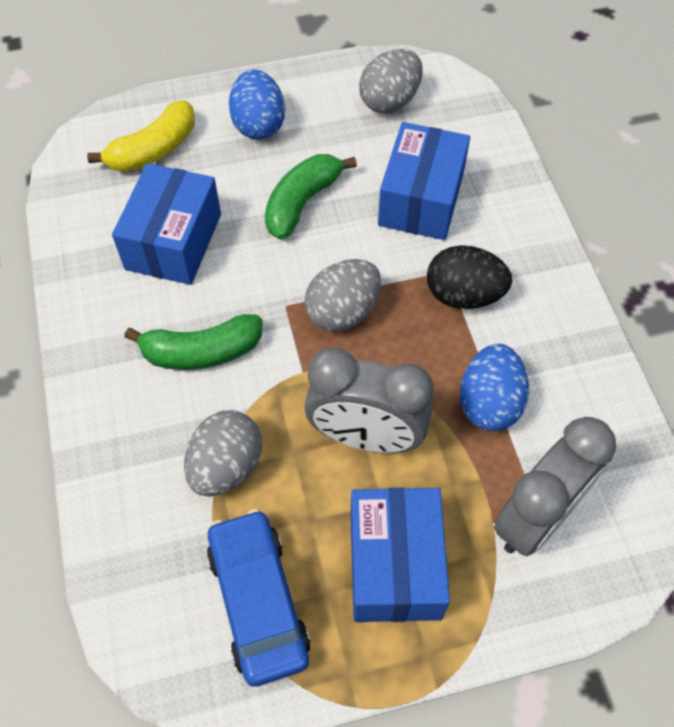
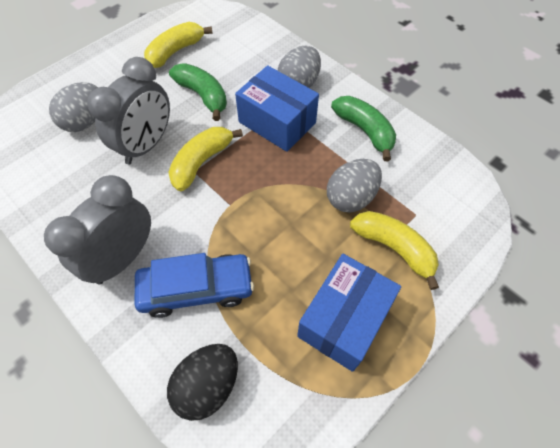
blue box: 3 -> 2
blue egg: 2 -> 0
yellow banana: 1 -> 3

